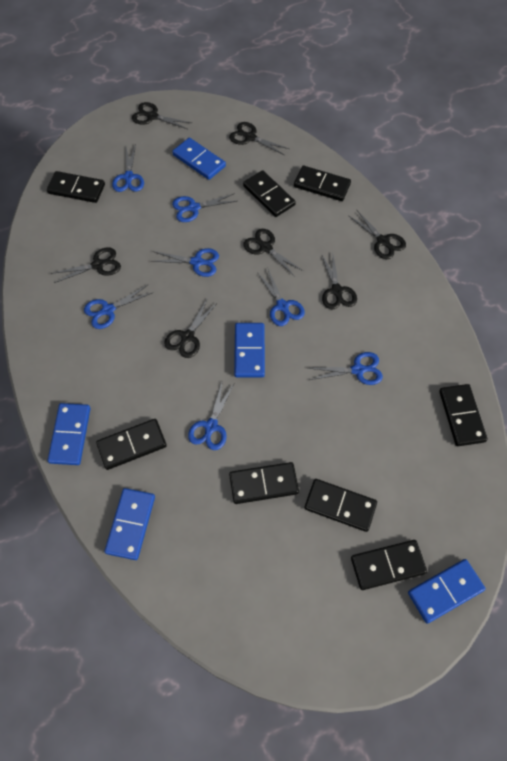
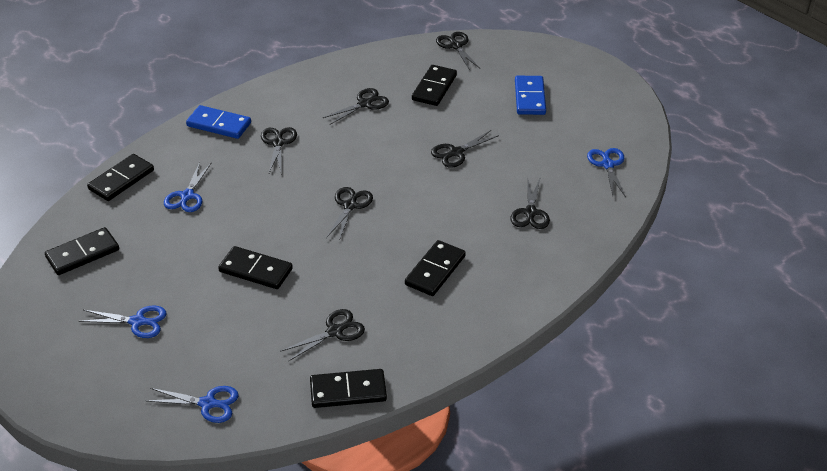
black domino: 8 -> 6
blue domino: 5 -> 2
blue scissors: 7 -> 4

